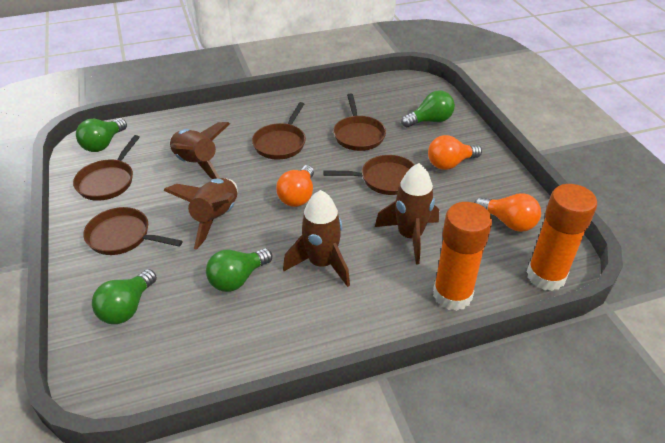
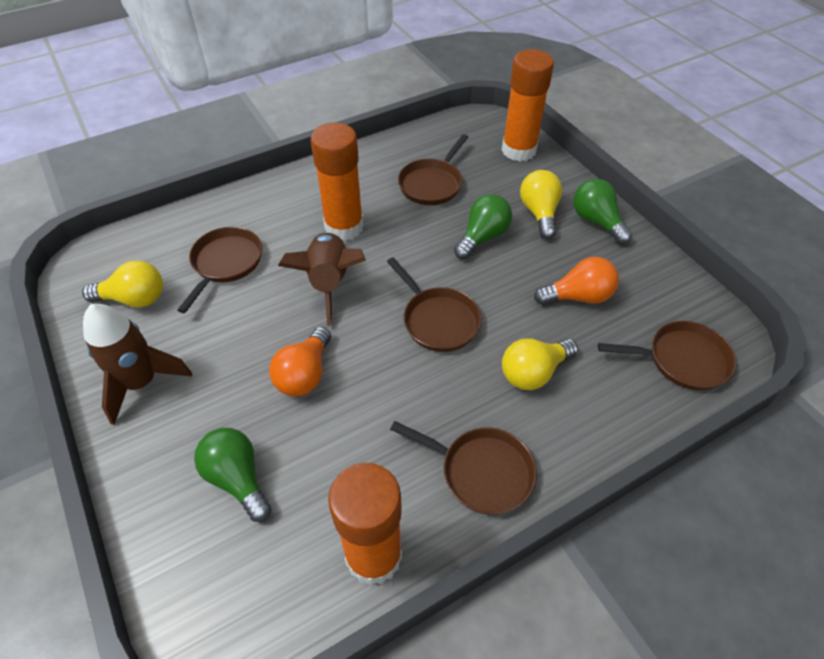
brown rocket: 4 -> 2
green light bulb: 4 -> 3
orange glue stick: 2 -> 3
orange light bulb: 3 -> 2
yellow light bulb: 0 -> 3

